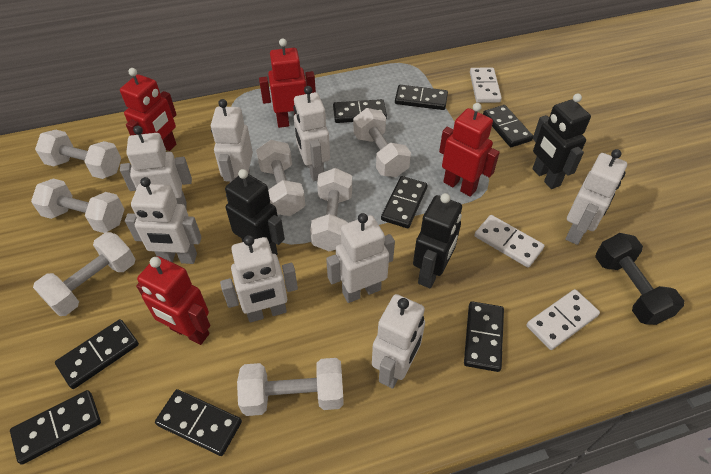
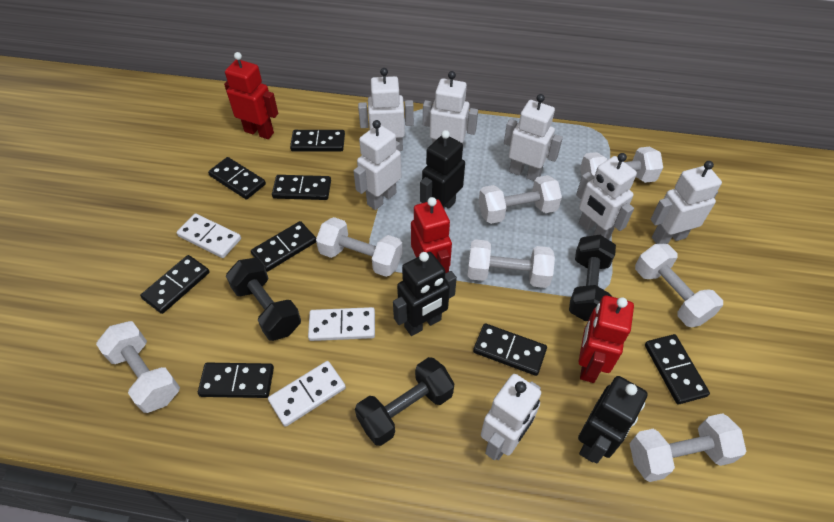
black dumbbell: 1 -> 3
red robot: 4 -> 3
white robot: 8 -> 7

